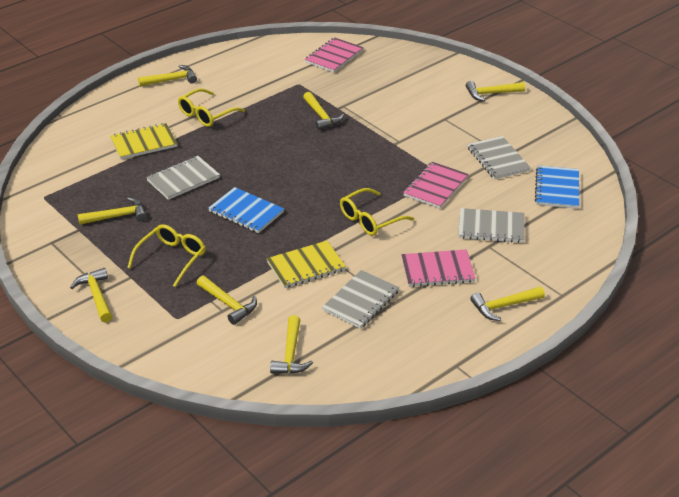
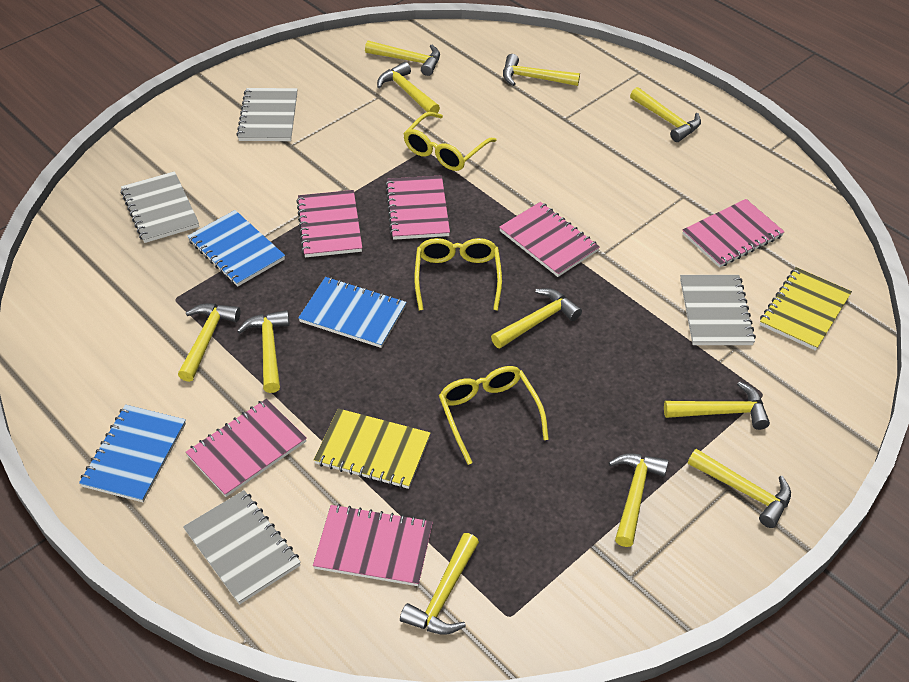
blue notebook: 2 -> 3
pink notebook: 3 -> 6
yellow hammer: 8 -> 11

